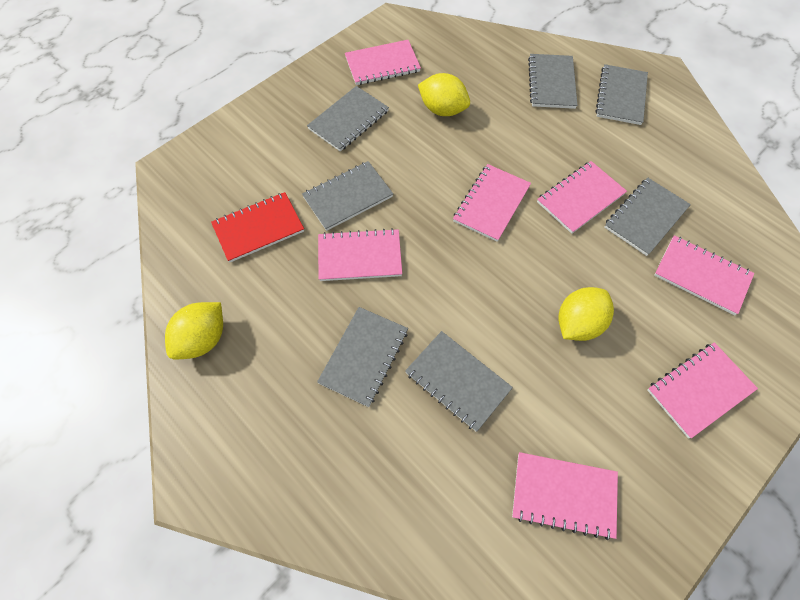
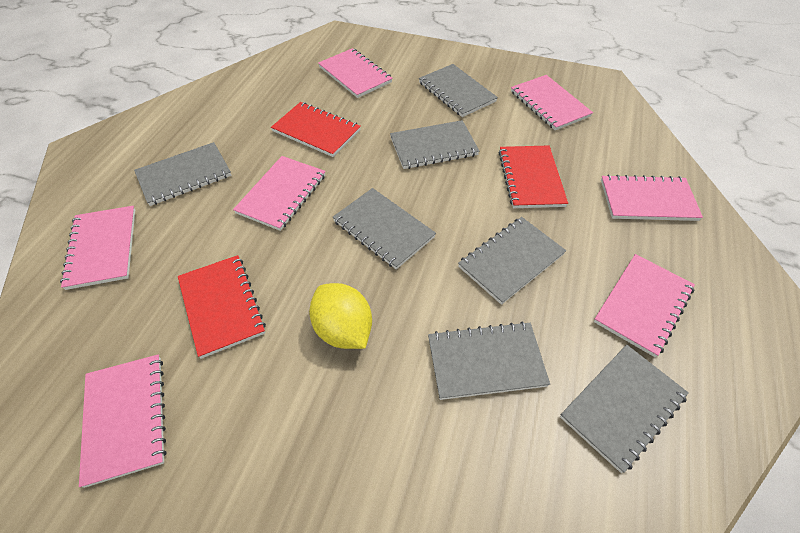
red notebook: 1 -> 3
yellow lemon: 3 -> 1

